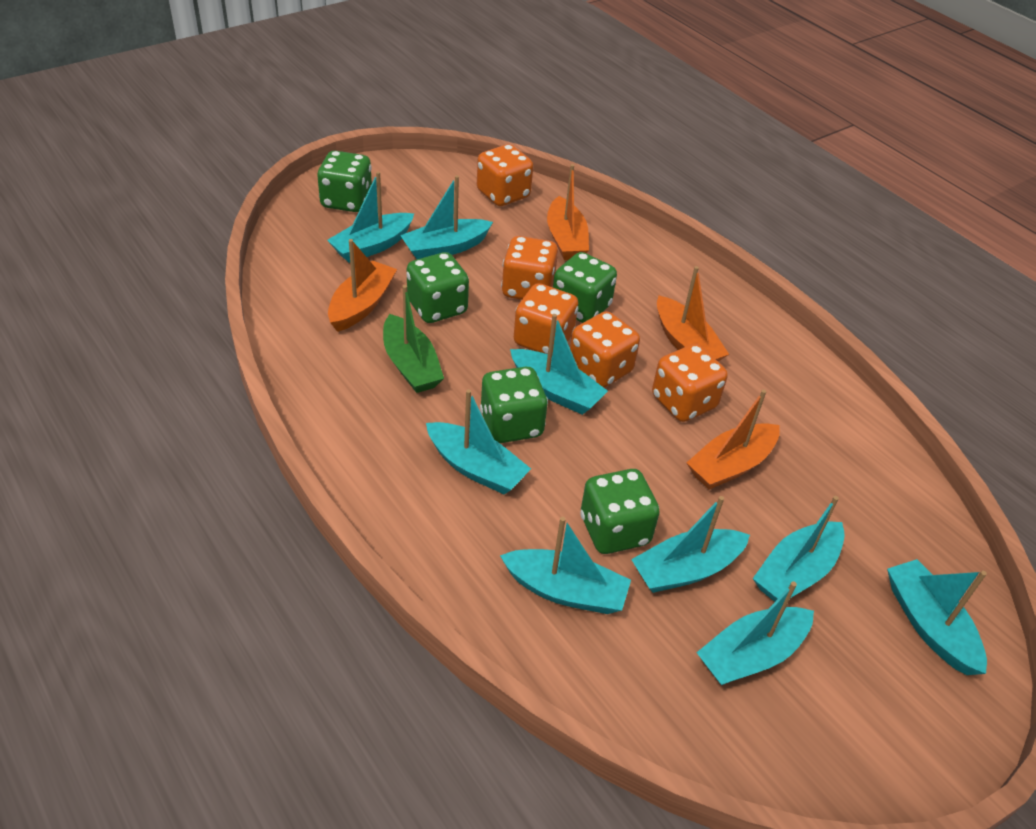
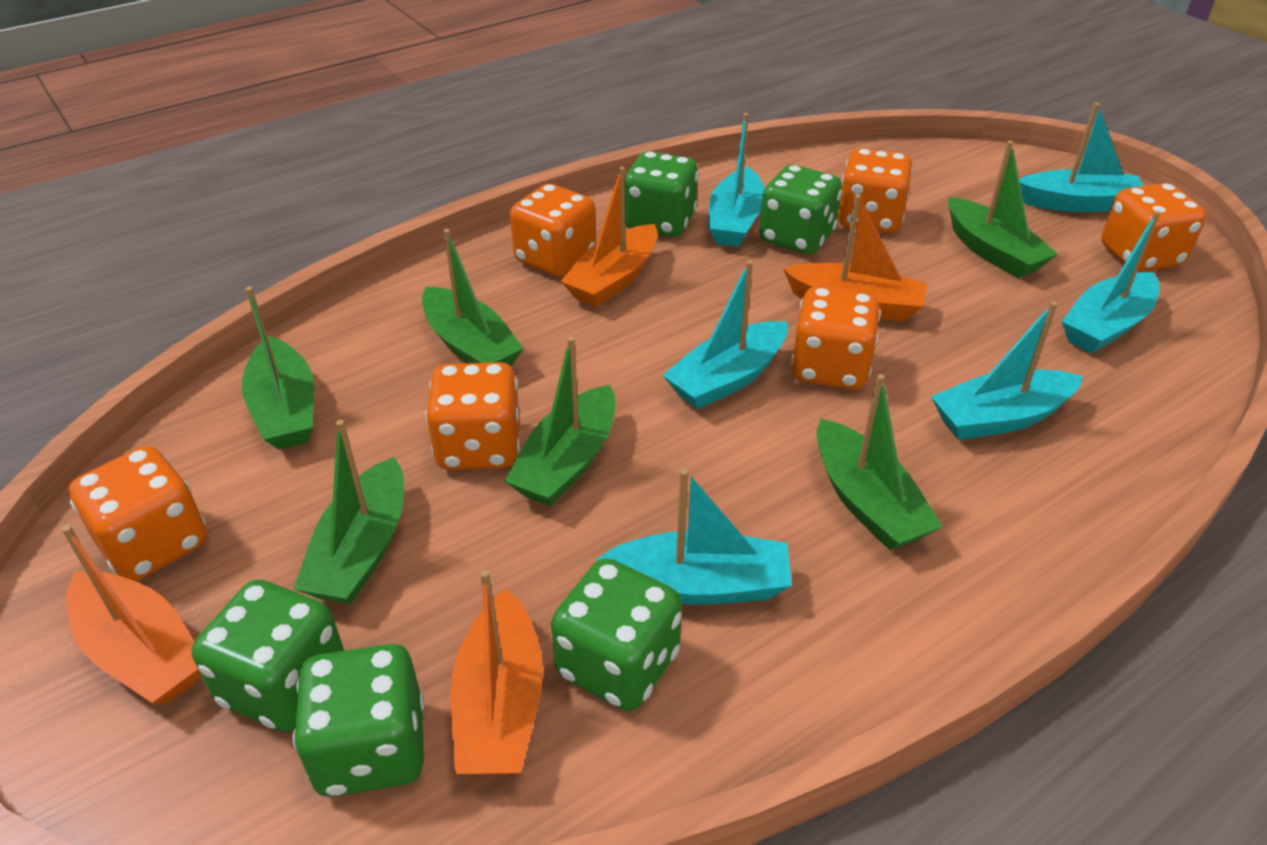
green boat: 1 -> 6
orange dice: 5 -> 6
turquoise boat: 9 -> 6

